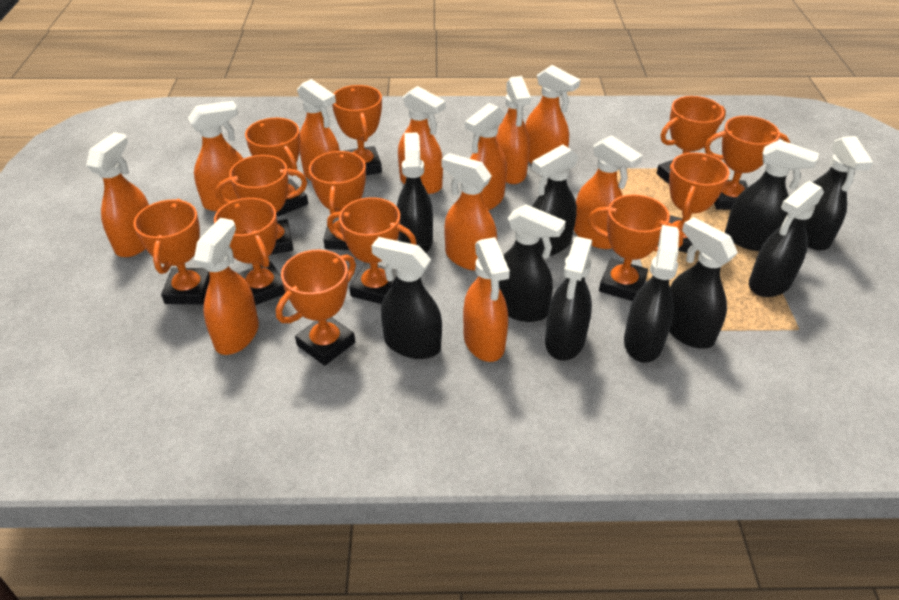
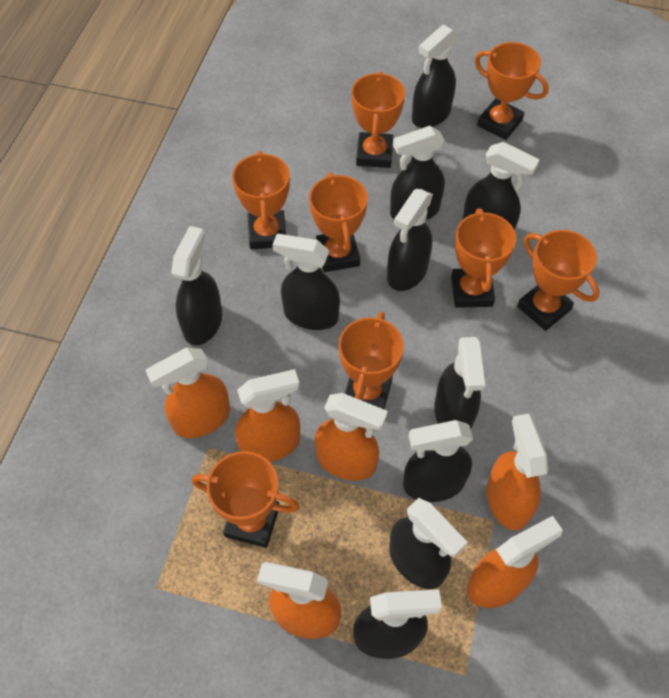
orange spray bottle: 11 -> 6
orange trophy: 12 -> 8

